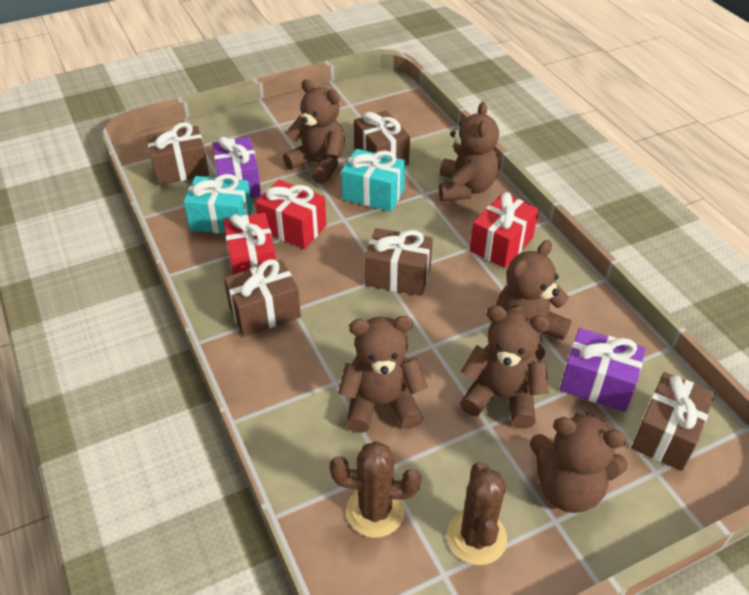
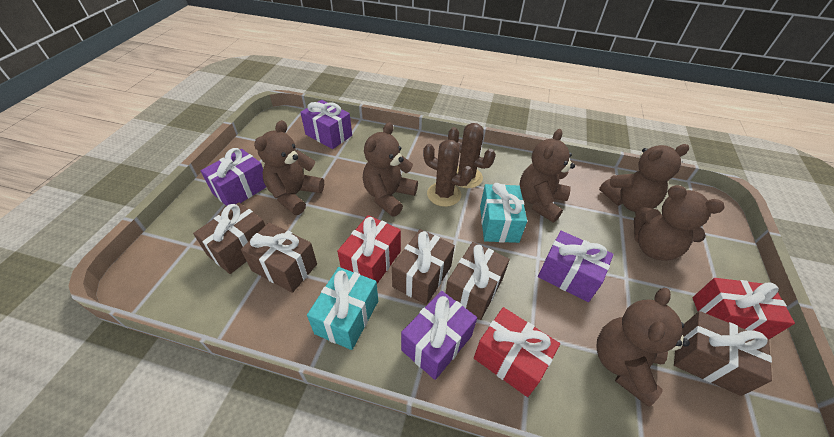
purple gift: 2 -> 4

